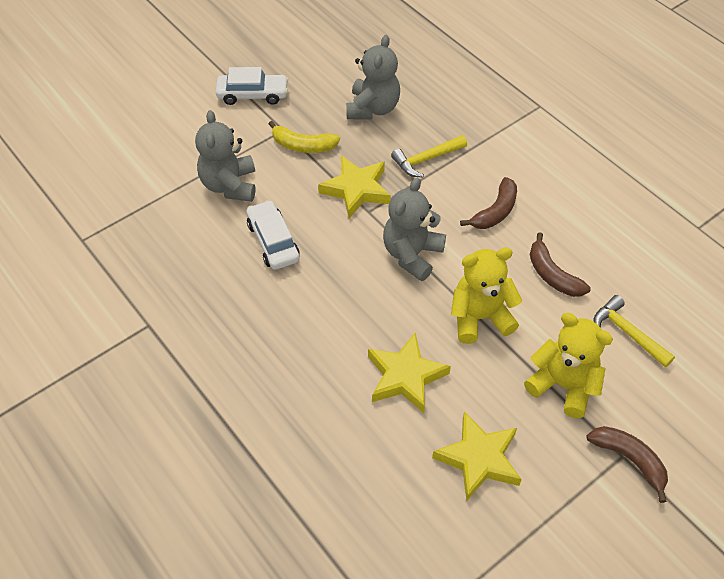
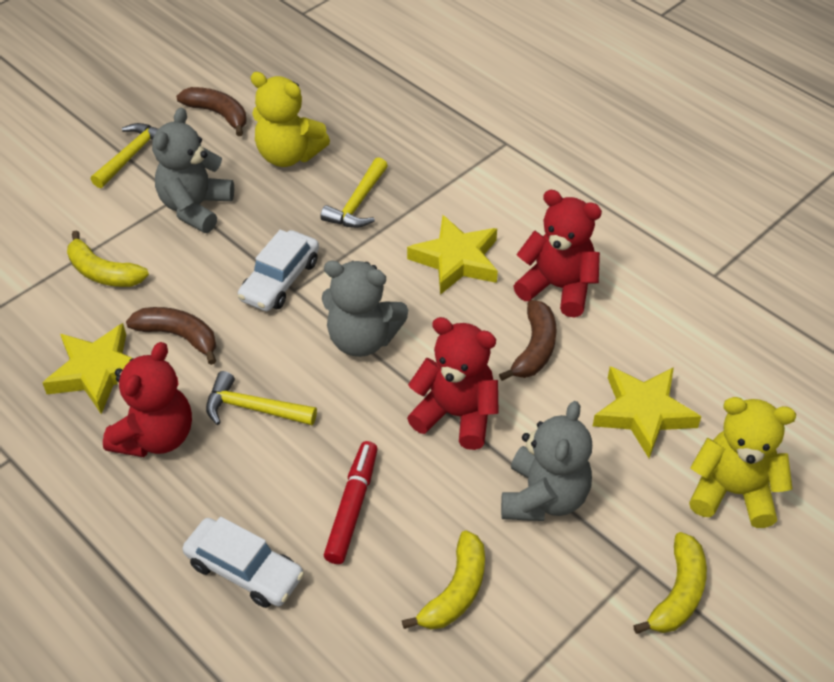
red marker: 0 -> 1
red teddy bear: 0 -> 3
yellow banana: 1 -> 3
yellow hammer: 2 -> 3

